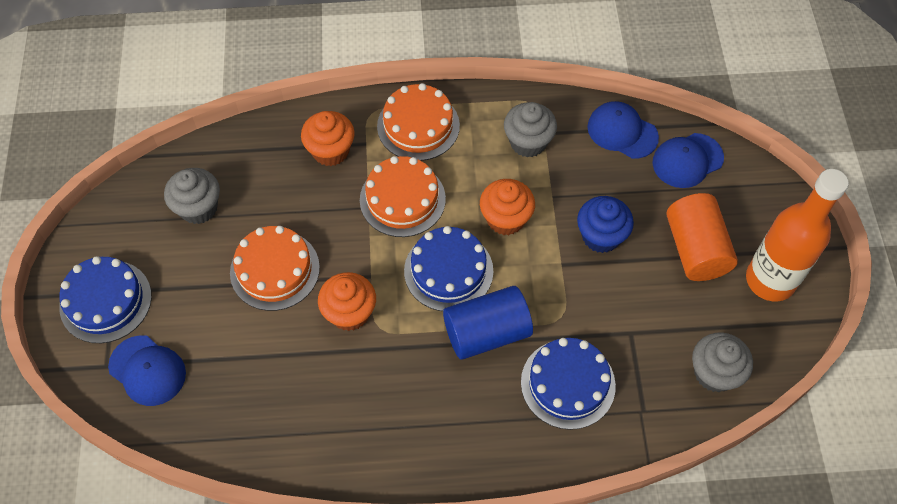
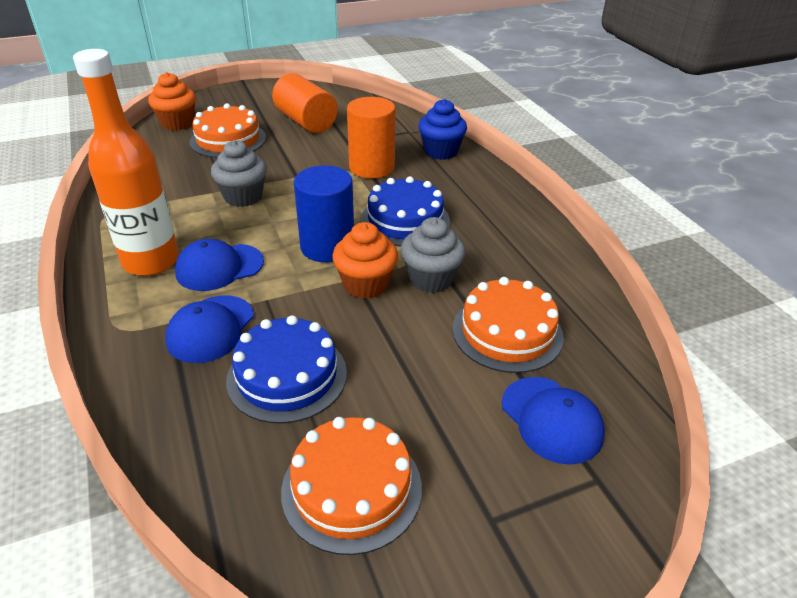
blue cake: 3 -> 2
grey cupcake: 3 -> 2
orange cupcake: 3 -> 2
orange cylinder: 1 -> 2

